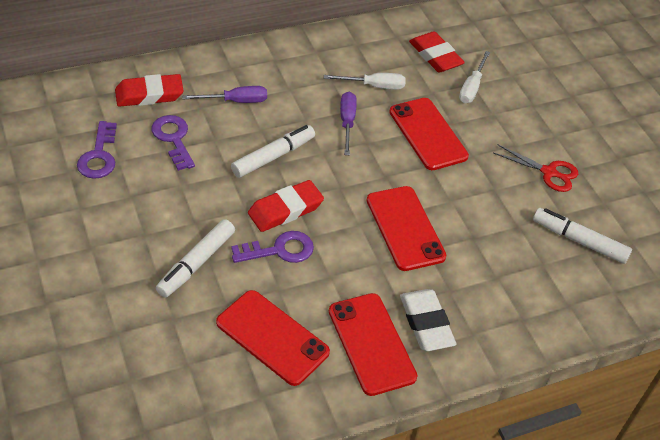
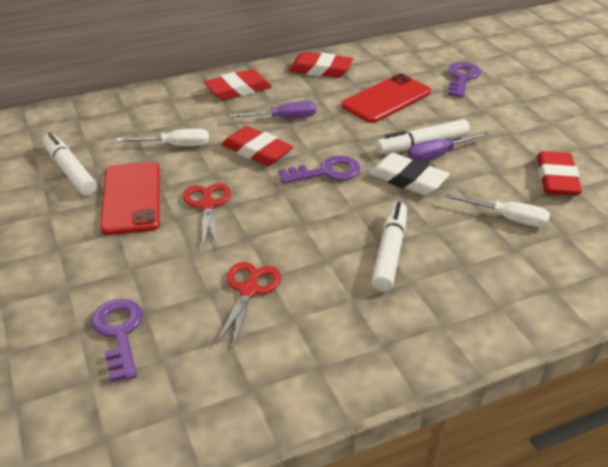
red eraser: 3 -> 4
red phone: 4 -> 2
red scissors: 1 -> 2

